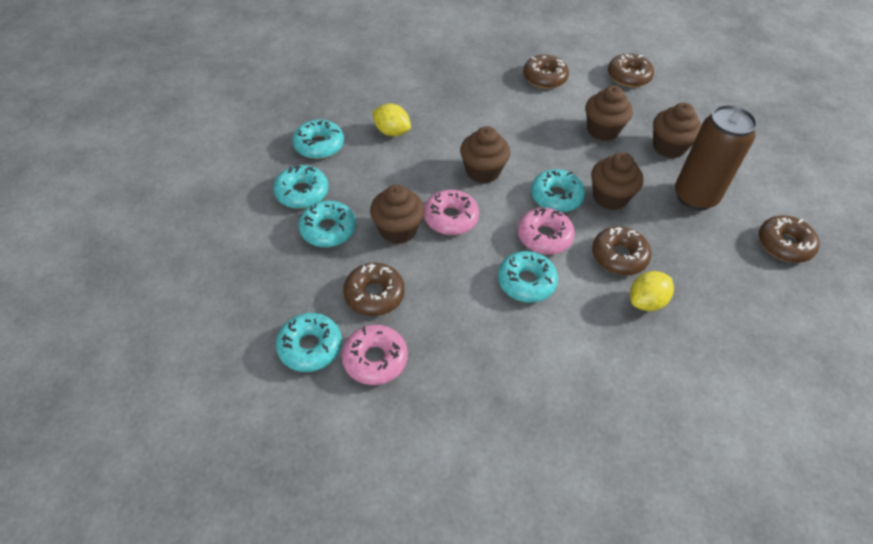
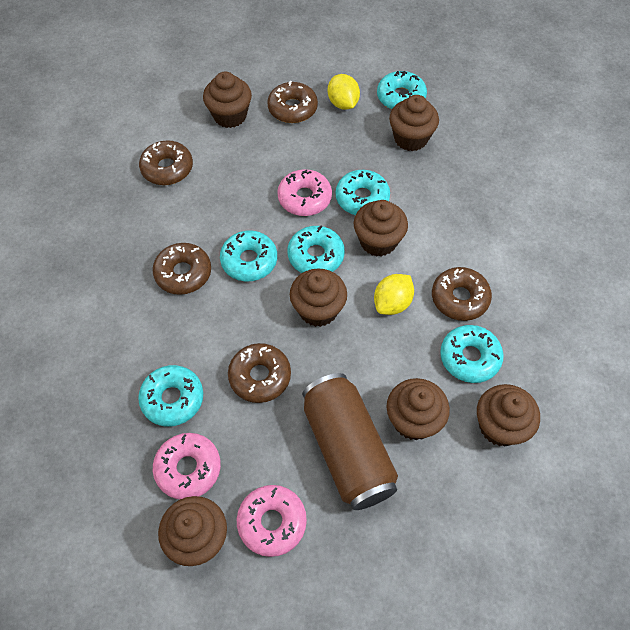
brown cupcake: 5 -> 7

